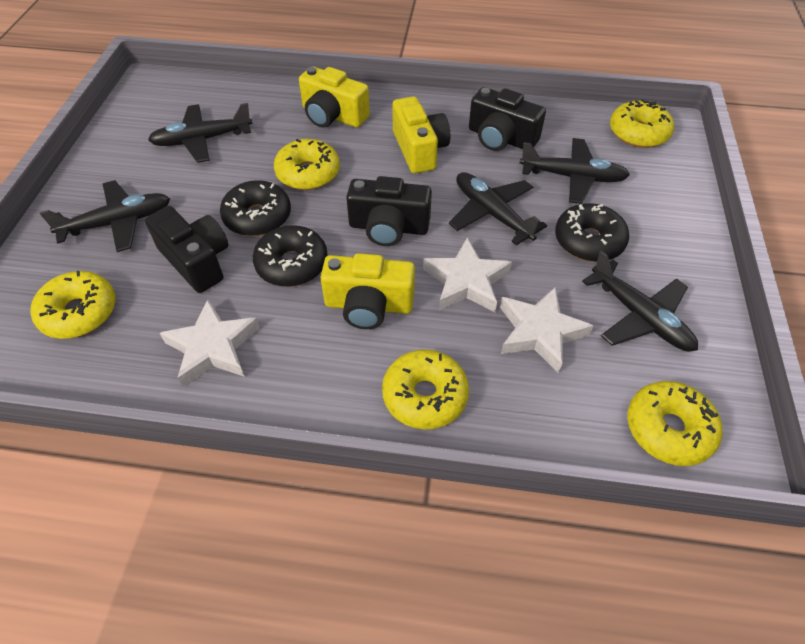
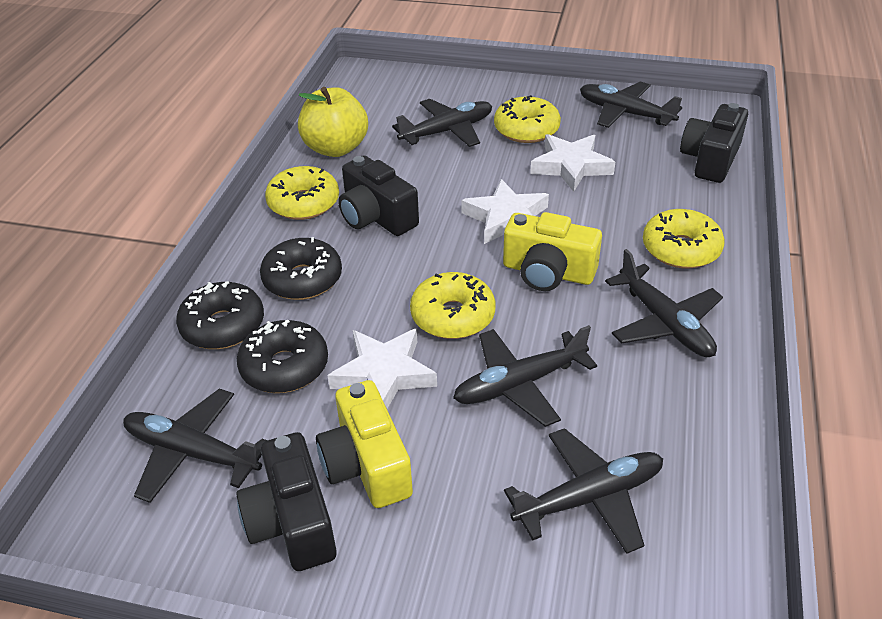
black plane: 5 -> 6
yellow apple: 0 -> 1
yellow camera: 3 -> 2
yellow donut: 5 -> 4

